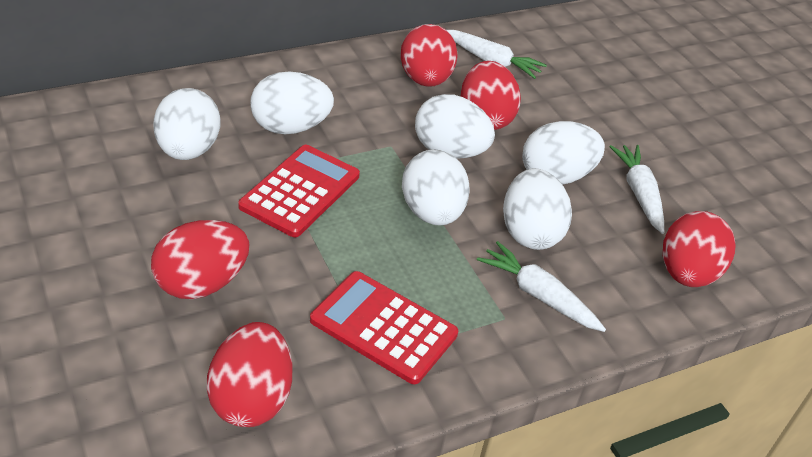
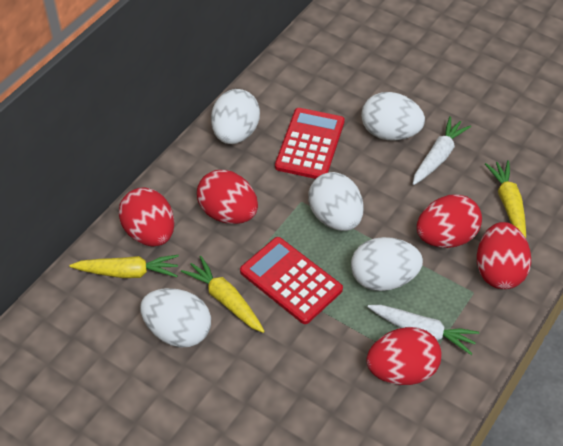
white carrot: 3 -> 2
white egg: 6 -> 5
yellow carrot: 0 -> 3

